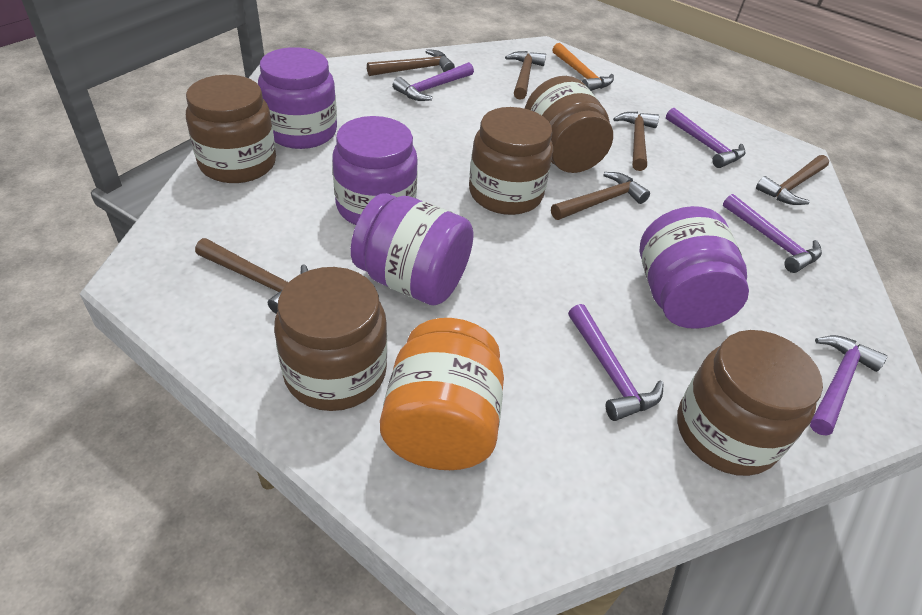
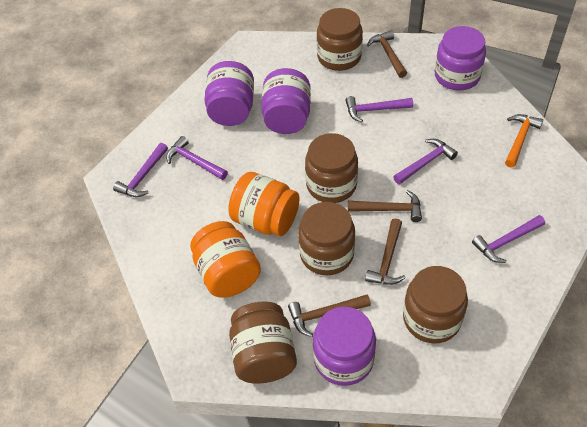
brown hammer: 6 -> 4
orange jar: 1 -> 2

